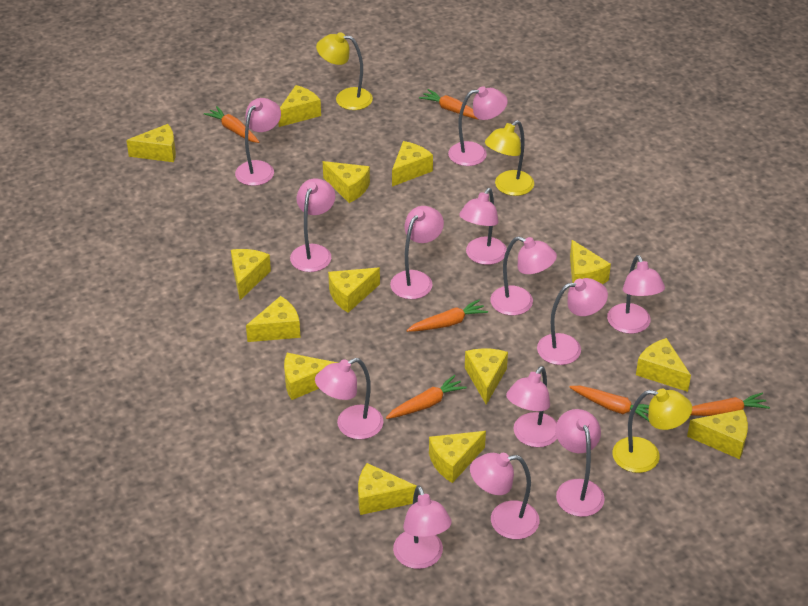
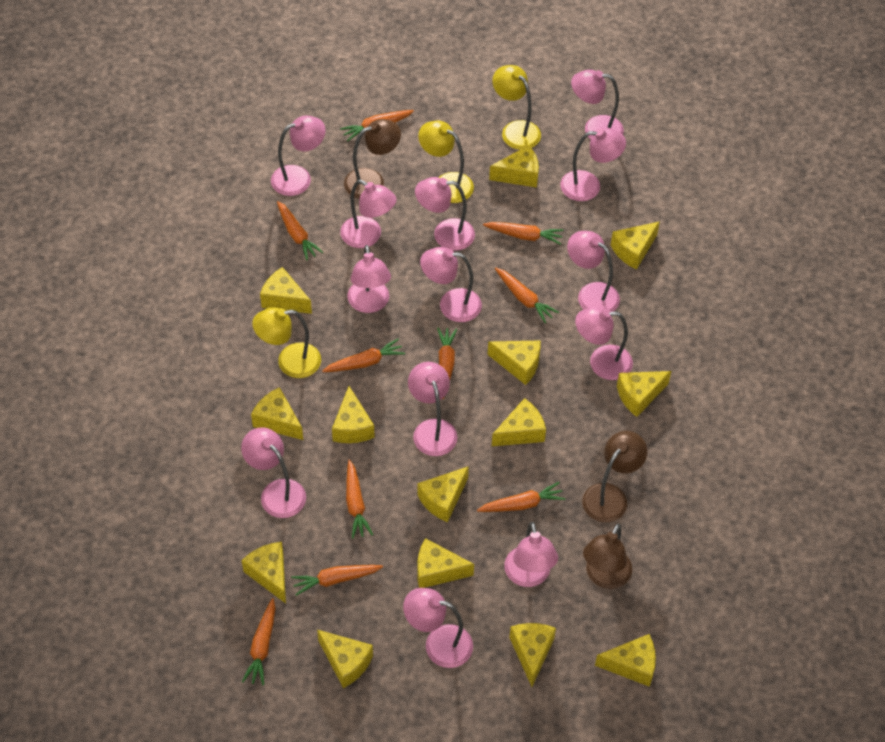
brown lamp: 0 -> 3
orange carrot: 6 -> 10

